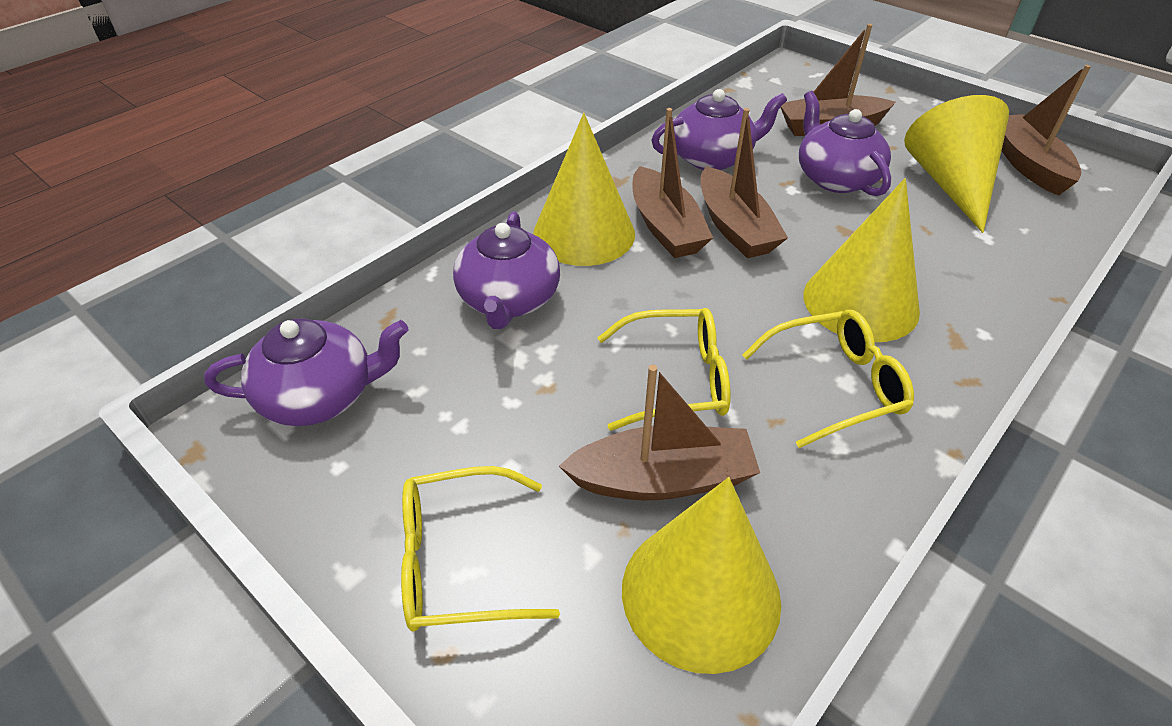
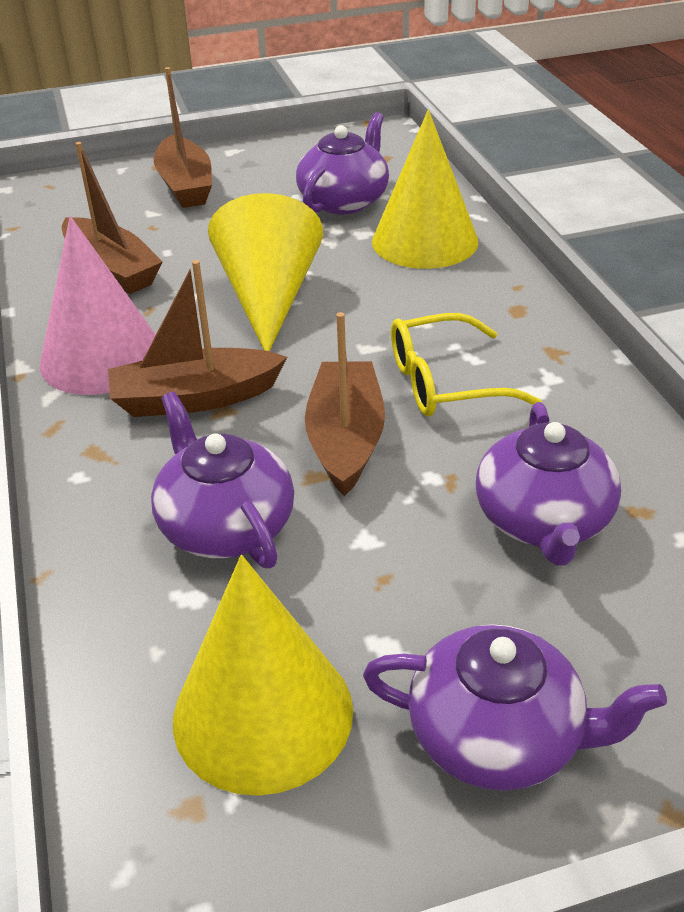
brown boat: 5 -> 4
pink cone: 0 -> 1
yellow cone: 4 -> 3
yellow glasses: 3 -> 1

